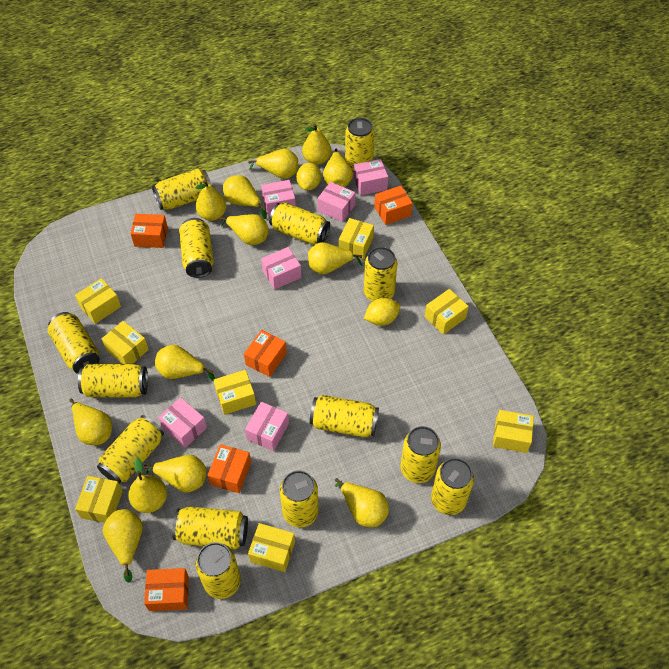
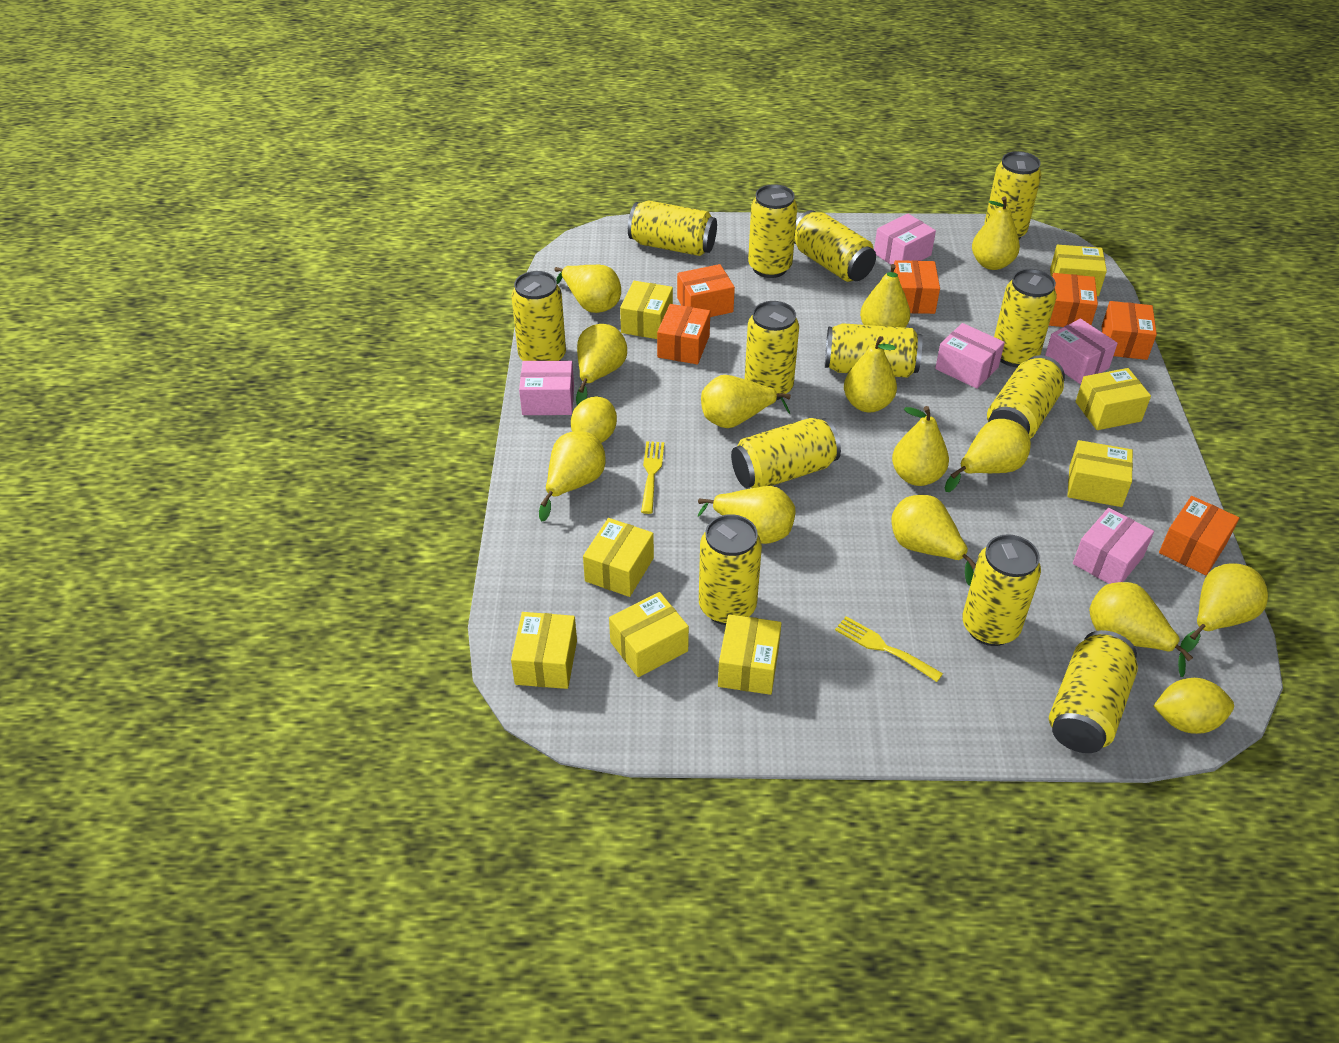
orange box: 5 -> 6
pink box: 6 -> 5
yellow can: 14 -> 13
yellow fork: 0 -> 2

